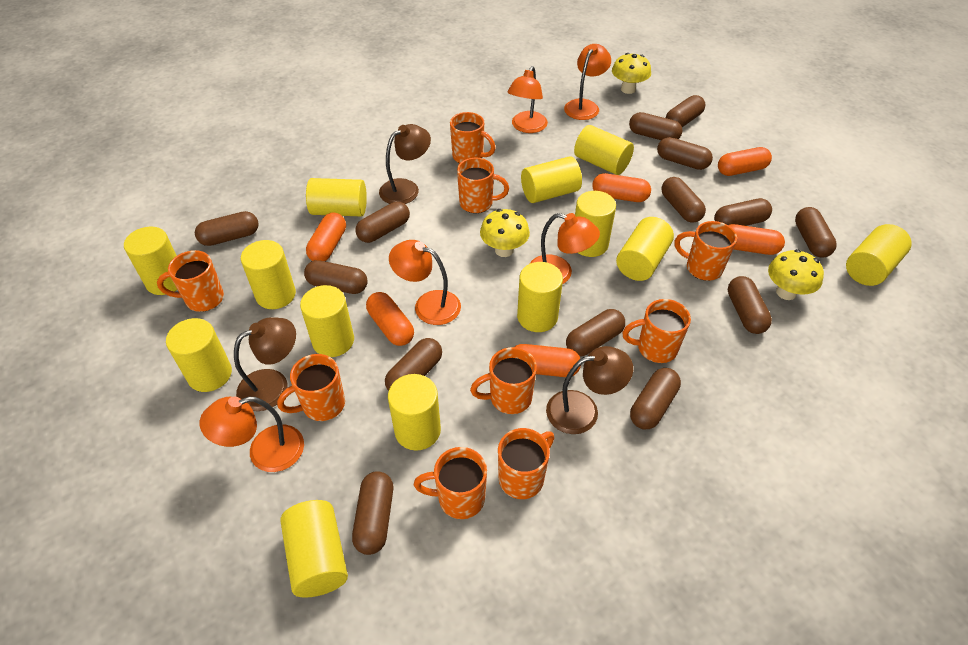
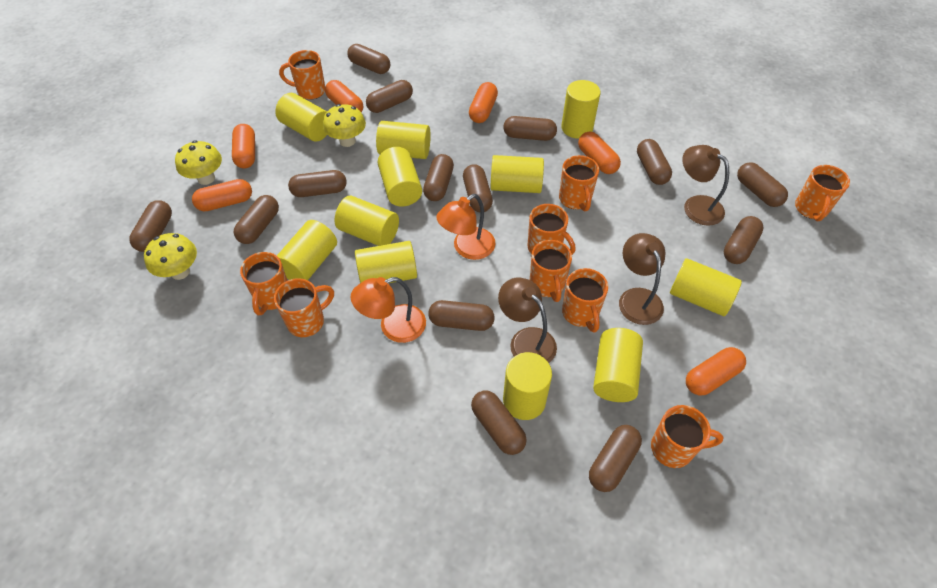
orange lamp: 5 -> 2
yellow cylinder: 13 -> 11

